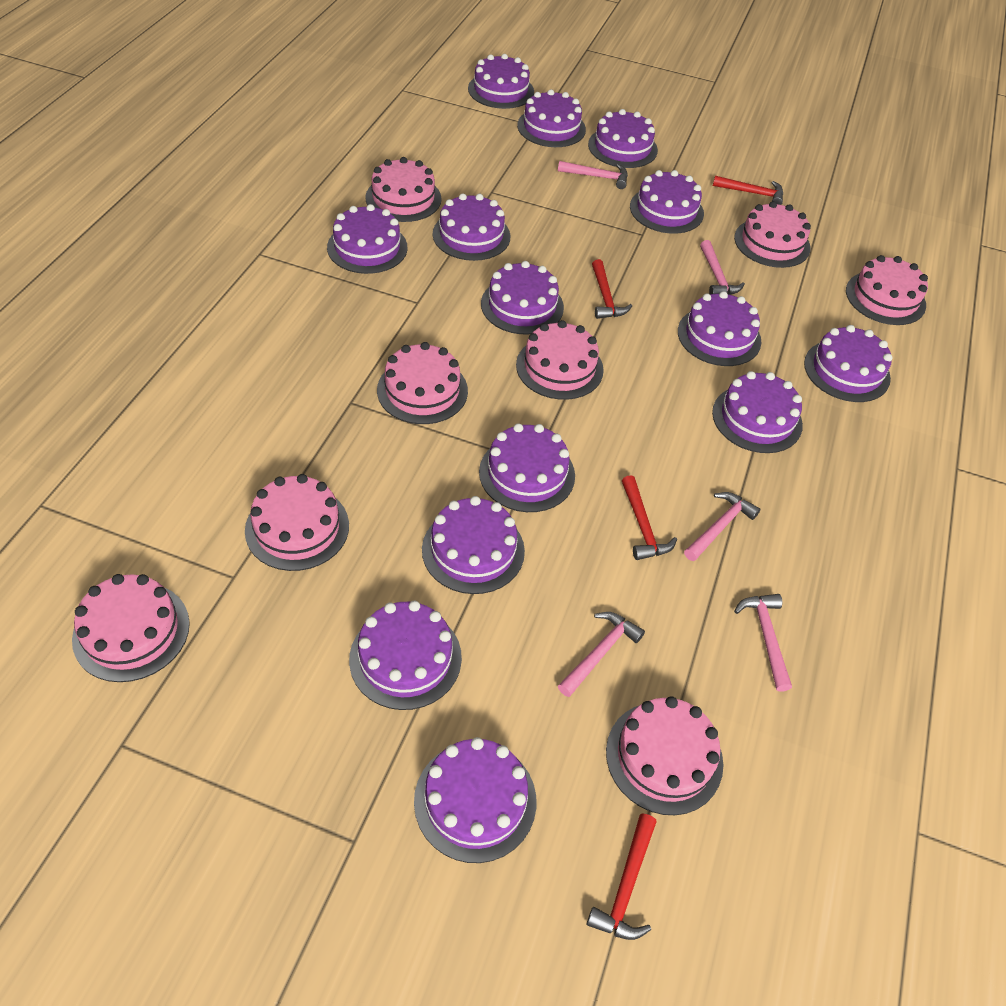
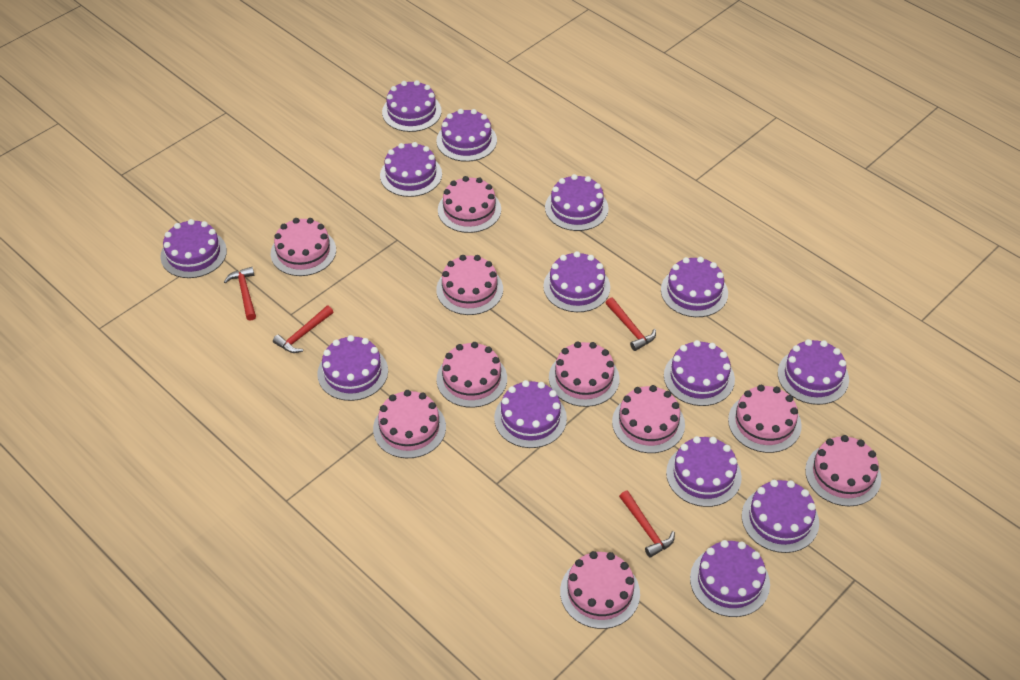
pink cake: 8 -> 10
pink hammer: 5 -> 0

